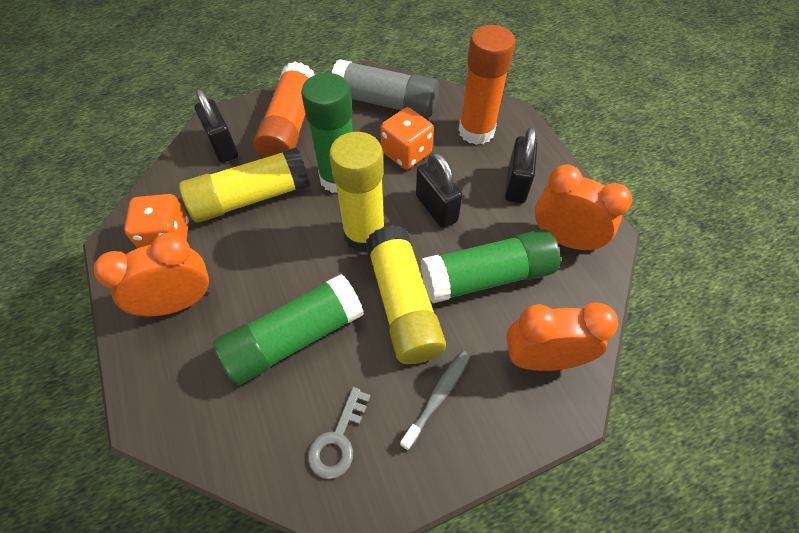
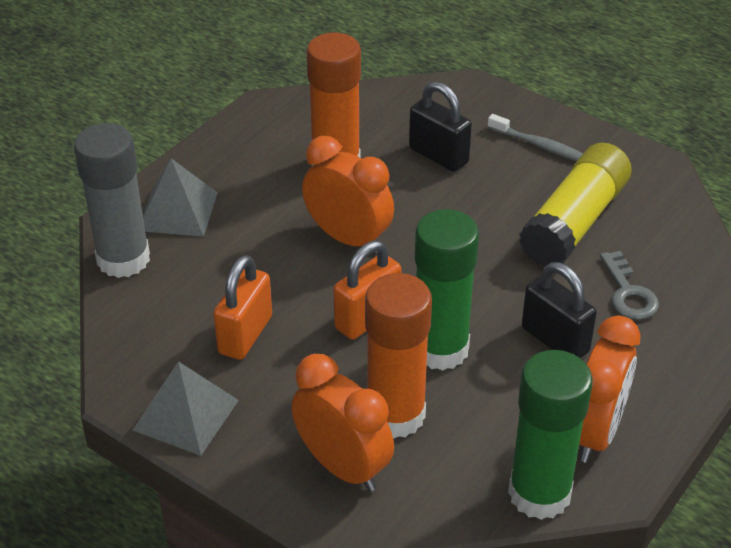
black padlock: 3 -> 2
green glue stick: 3 -> 2
grey pyramid: 0 -> 2
orange dice: 2 -> 0
orange padlock: 0 -> 2
yellow glue stick: 3 -> 1

